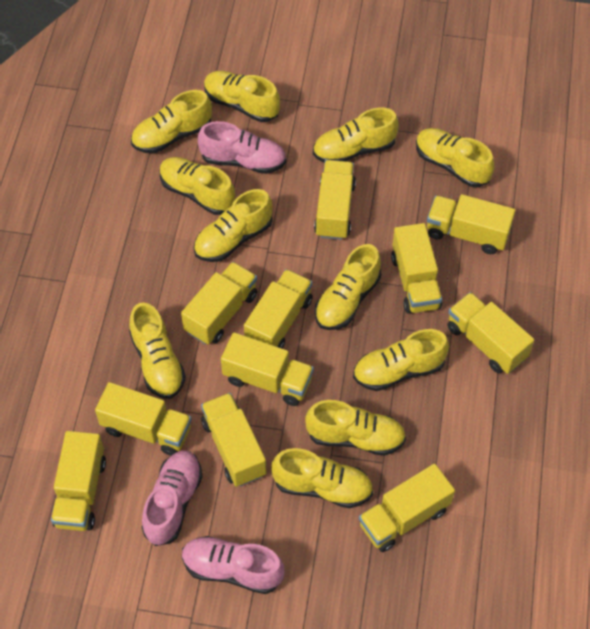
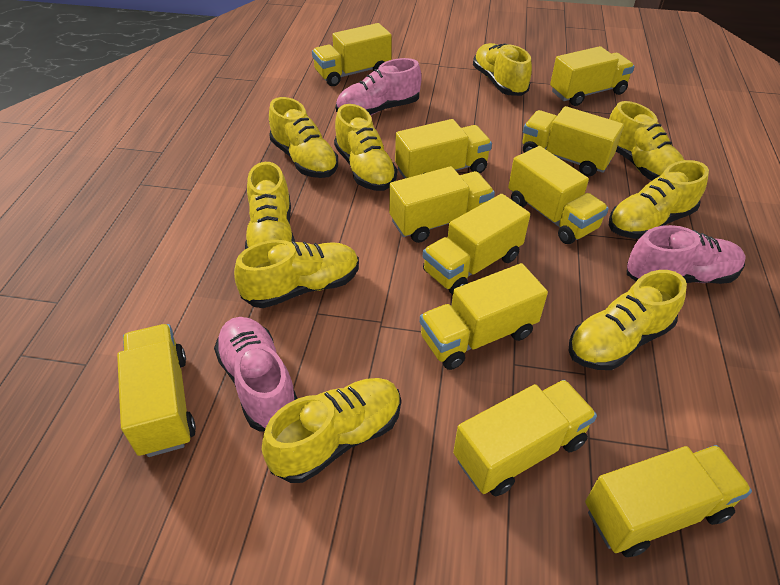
yellow shoe: 11 -> 9

